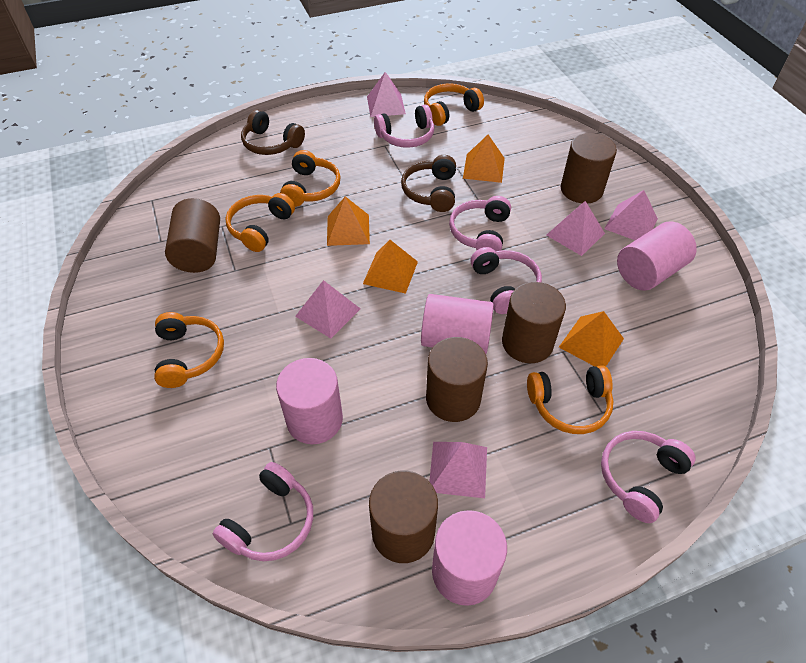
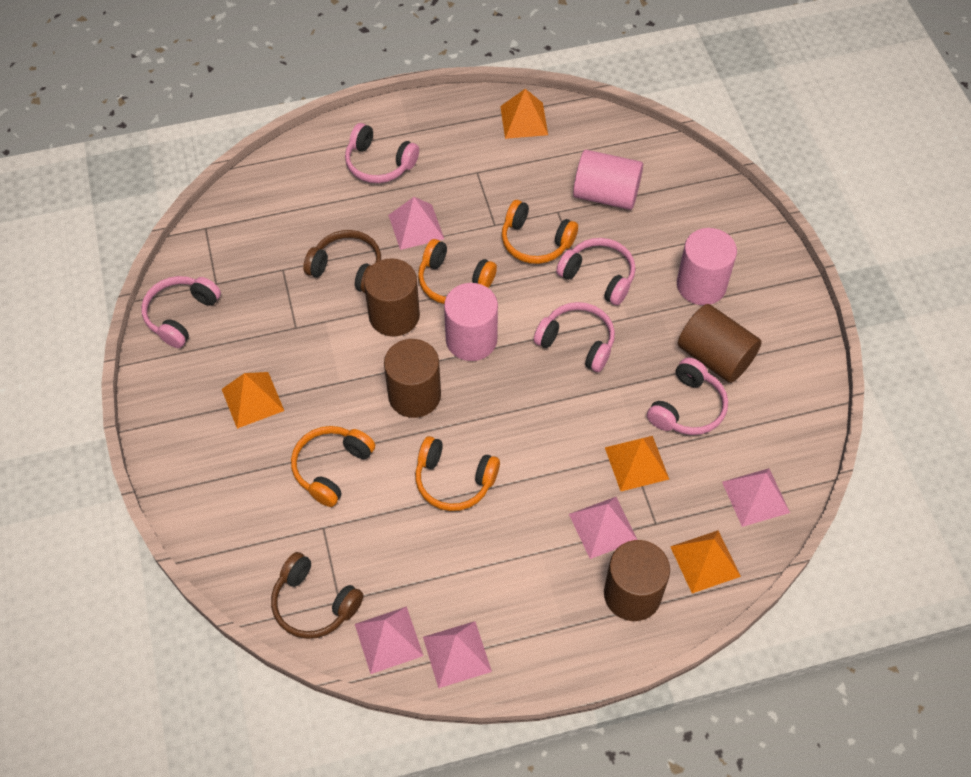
brown cylinder: 5 -> 4
orange headphones: 5 -> 4
pink cylinder: 4 -> 3

